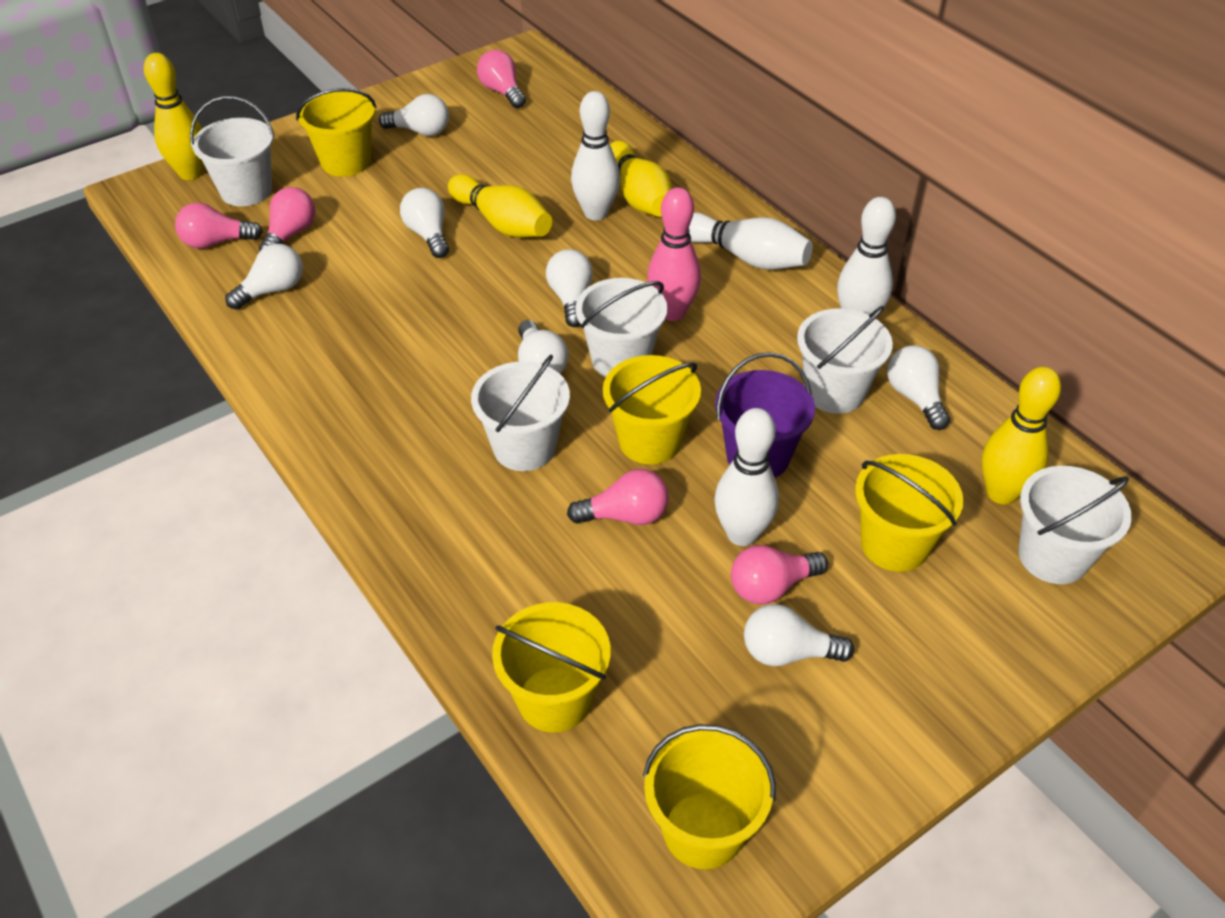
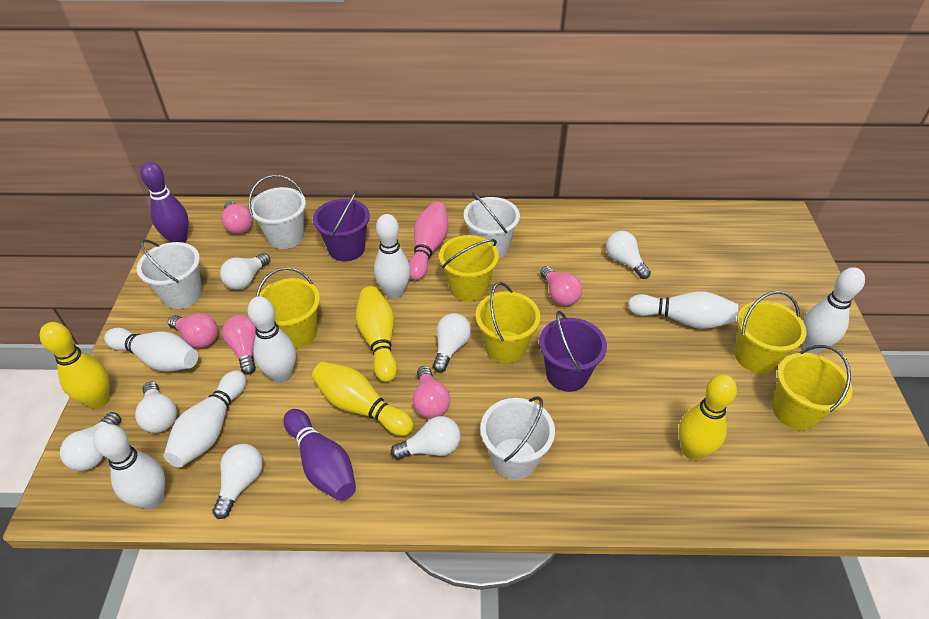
purple bowling pin: 0 -> 2
purple bucket: 1 -> 2
white bowling pin: 4 -> 7
white bucket: 5 -> 4

